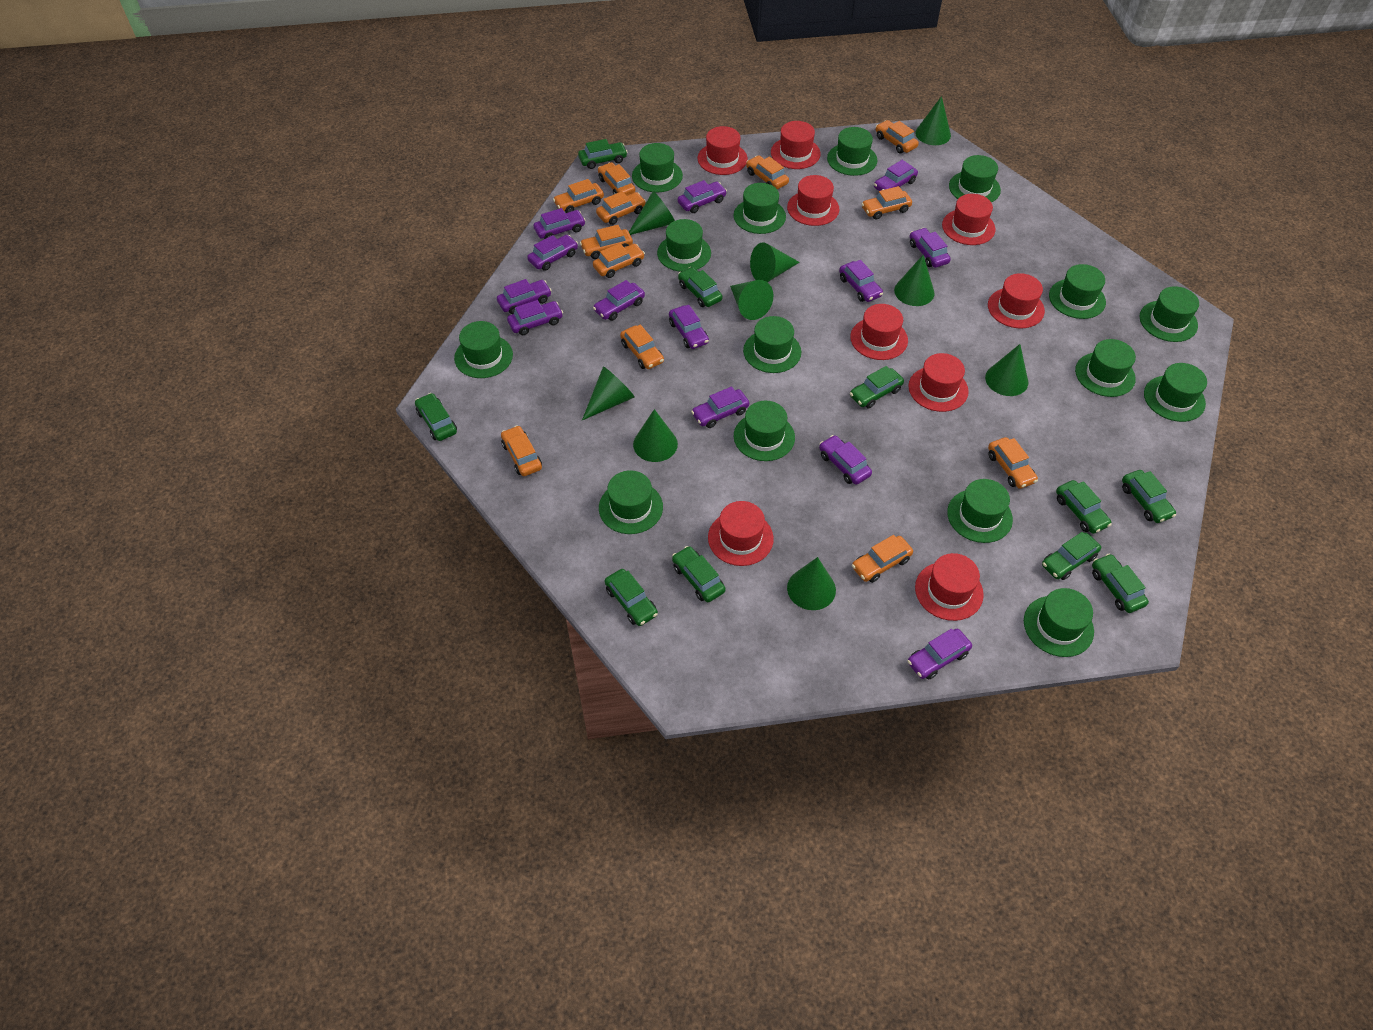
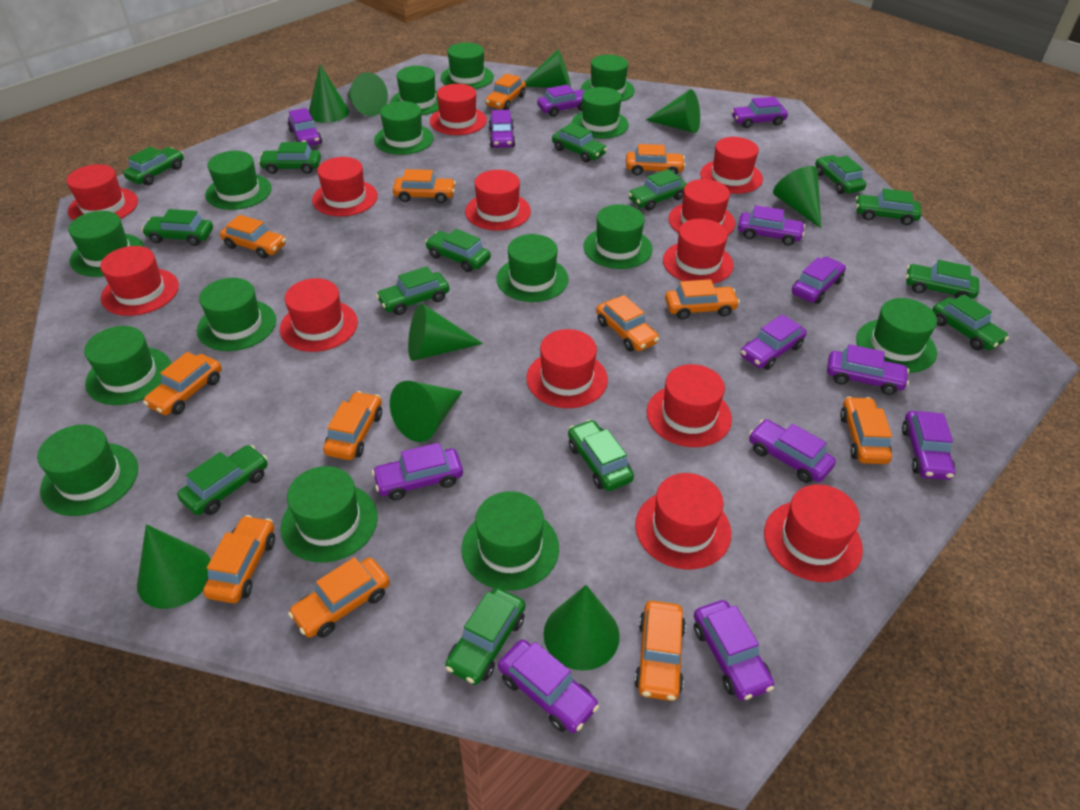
green car: 10 -> 14
red hat: 9 -> 13

